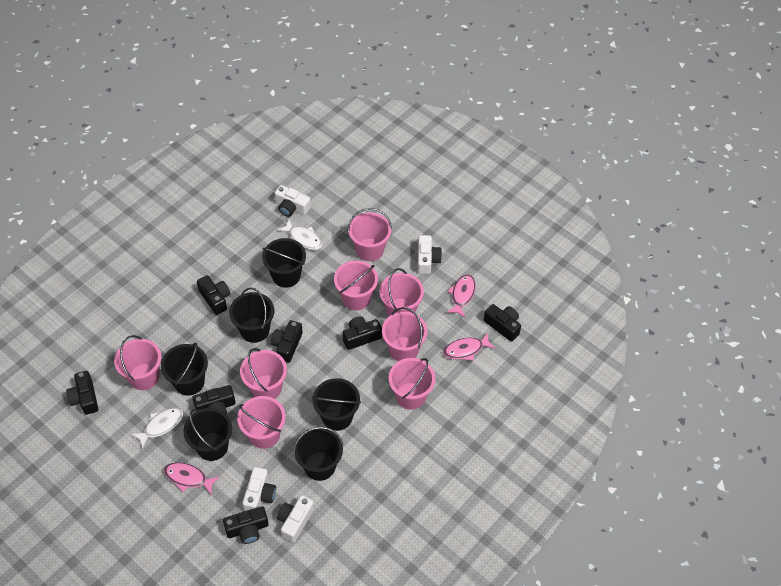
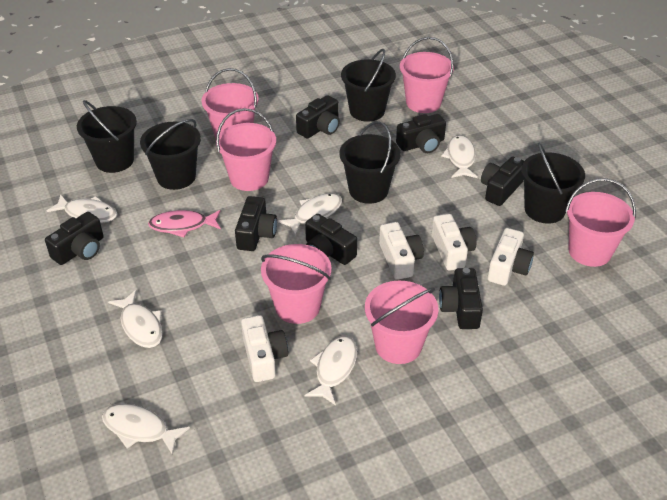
black bucket: 6 -> 5
pink bucket: 8 -> 6
pink fish: 3 -> 1
white fish: 2 -> 6

